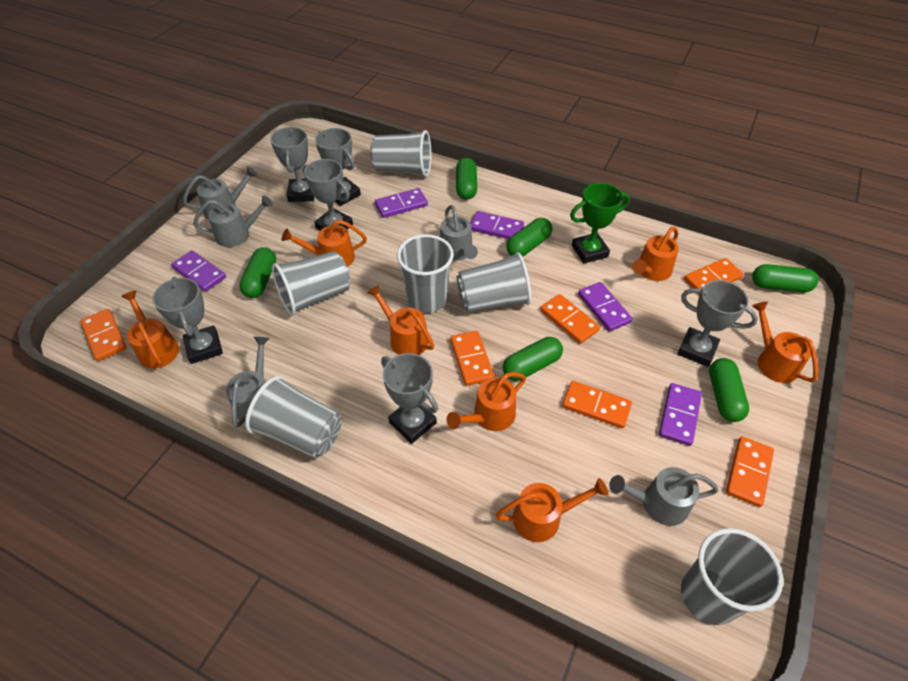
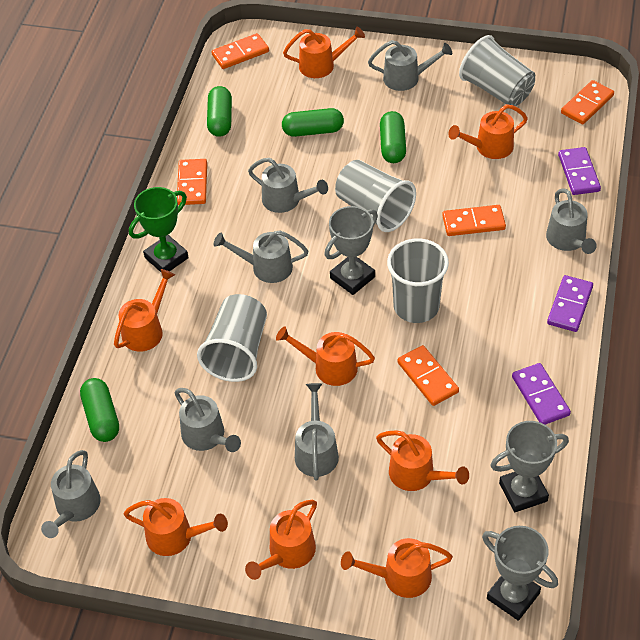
green capsule: 6 -> 4
grey cup: 6 -> 4
grey trophy: 6 -> 3
grey watering can: 5 -> 7
orange domino: 6 -> 5
orange watering can: 7 -> 8
purple domino: 5 -> 3

